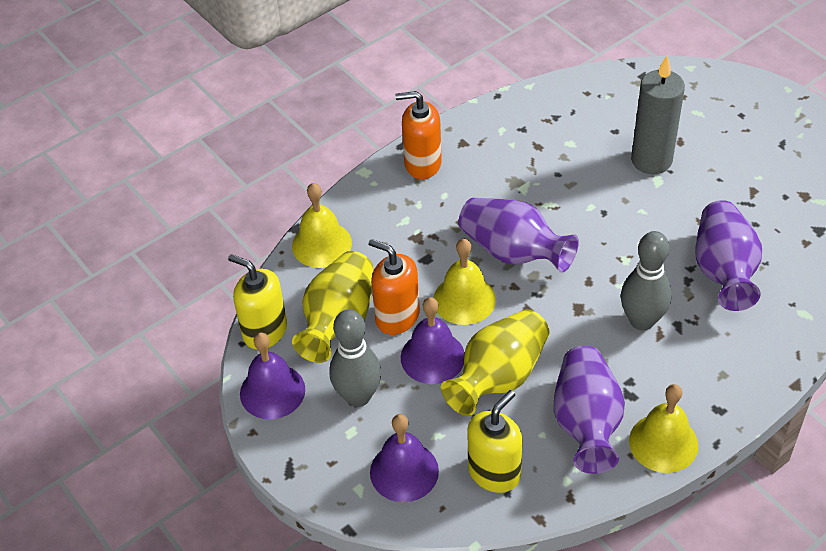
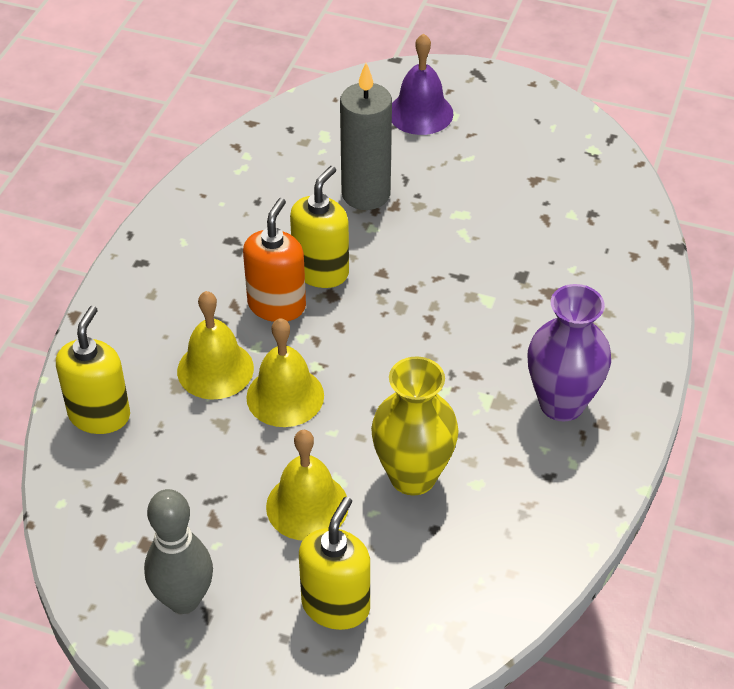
grey bowling pin: 2 -> 1
orange soap dispenser: 2 -> 1
purple bell: 3 -> 1
purple vase: 3 -> 1
yellow soap dispenser: 2 -> 3
yellow vase: 2 -> 1

